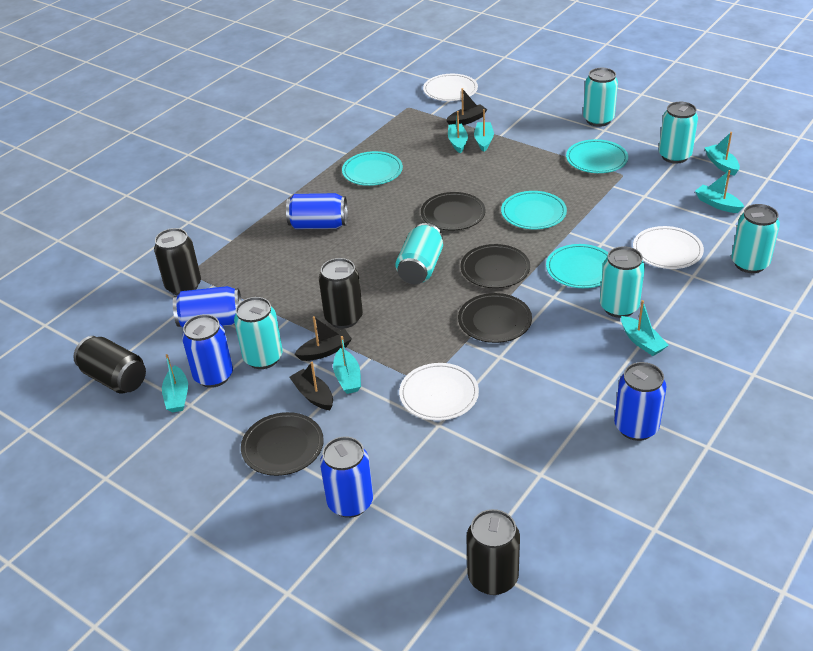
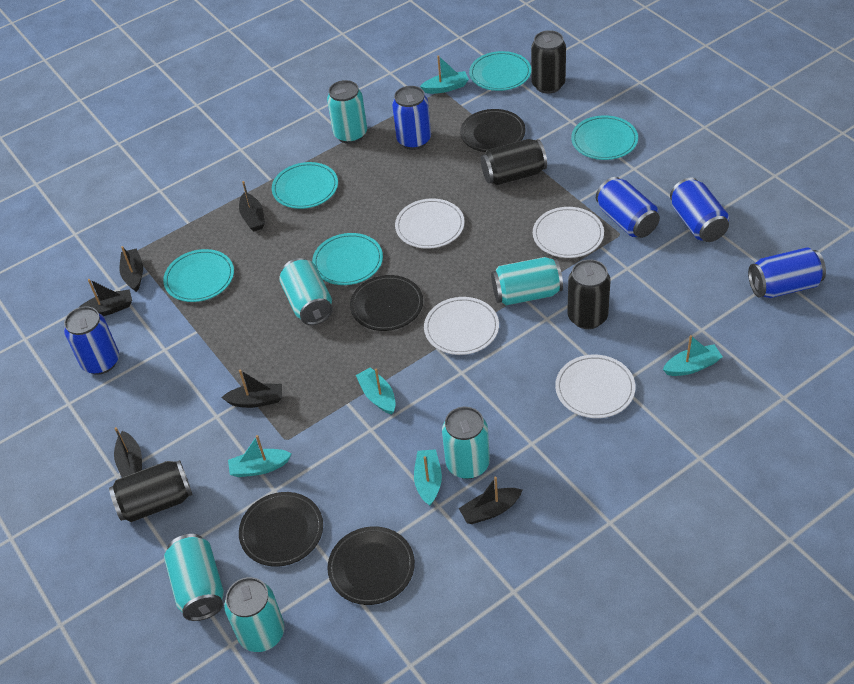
black boat: 3 -> 6
turquoise boat: 7 -> 5
turquoise plate: 4 -> 5
white plate: 3 -> 4

